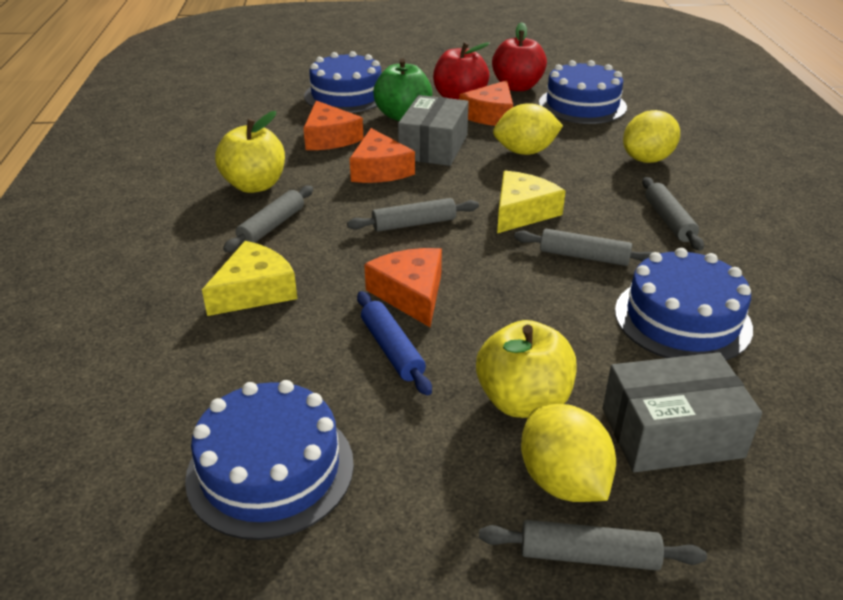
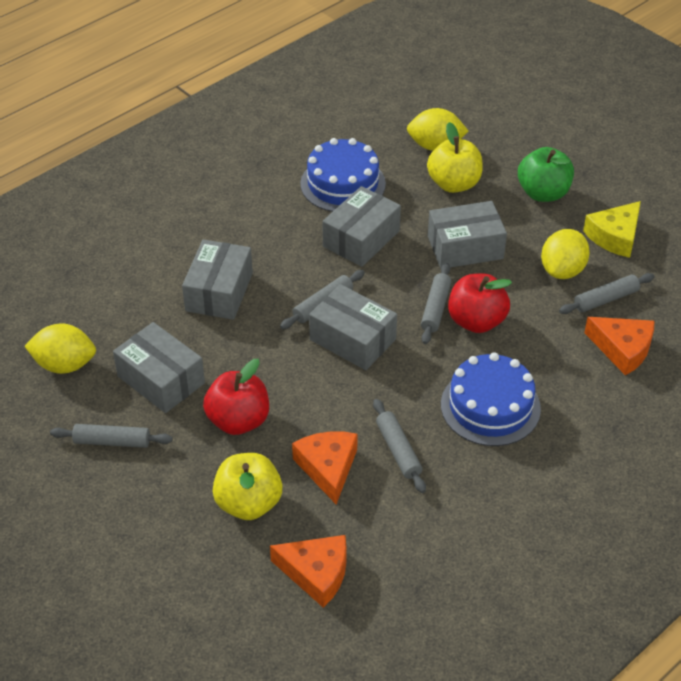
blue cake: 4 -> 2
blue rolling pin: 1 -> 0
grey box: 2 -> 5
orange cheese: 4 -> 3
yellow cheese: 2 -> 1

